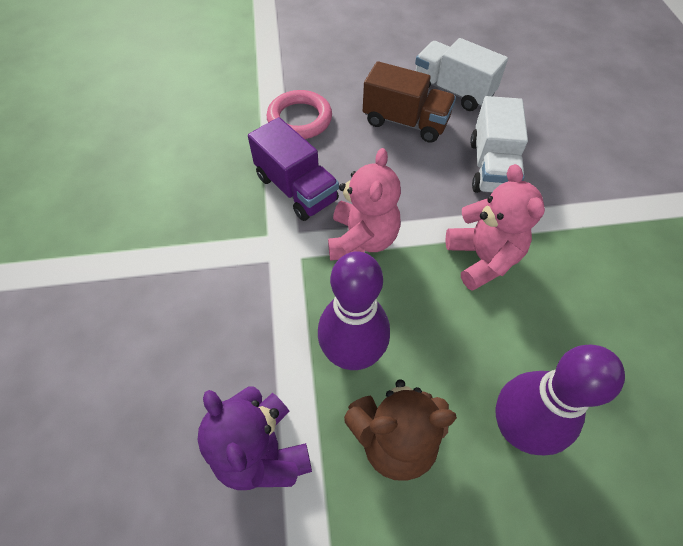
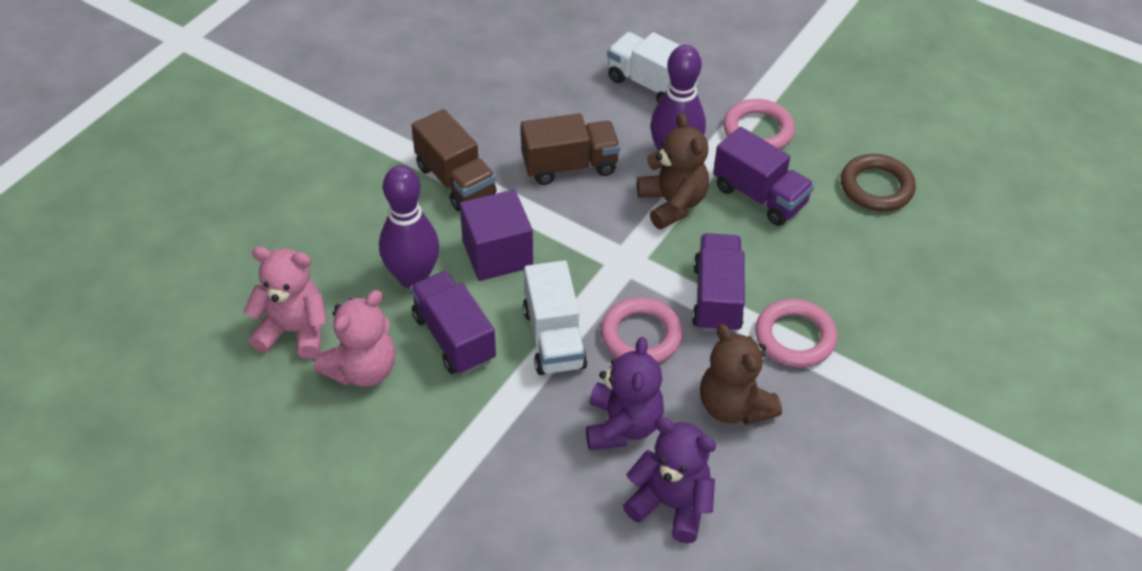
brown ring: 0 -> 1
brown teddy bear: 1 -> 2
brown truck: 1 -> 2
pink ring: 1 -> 3
purple cube: 0 -> 1
purple teddy bear: 1 -> 2
purple truck: 1 -> 3

